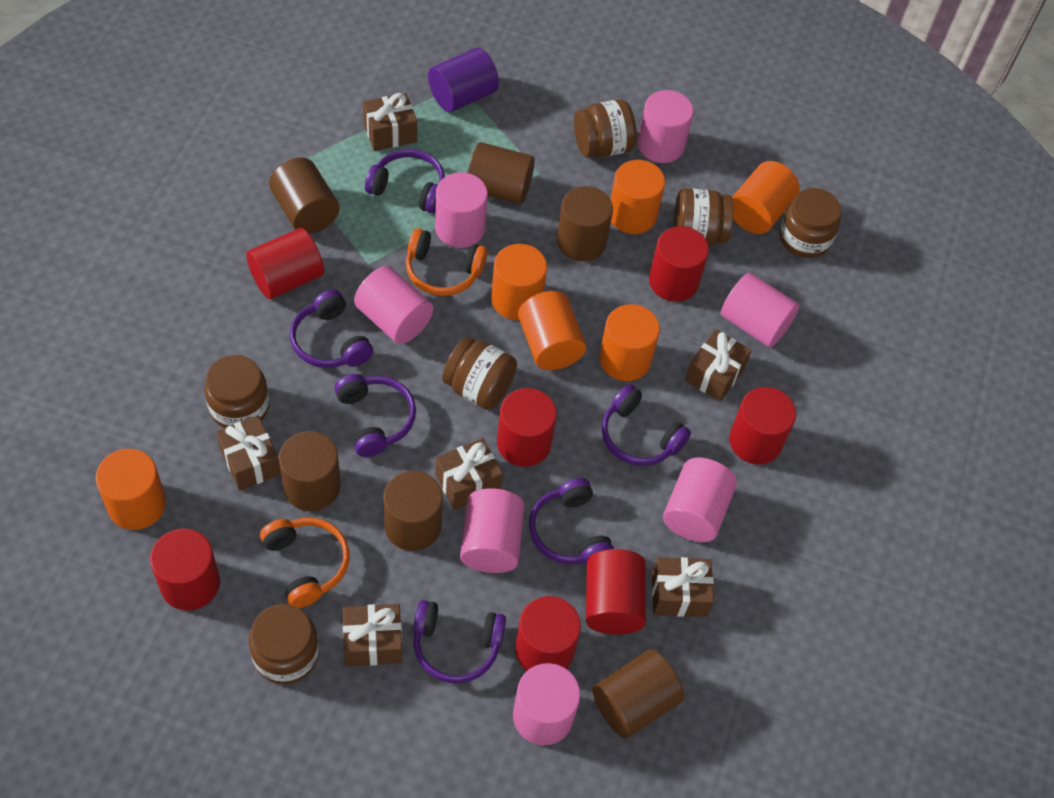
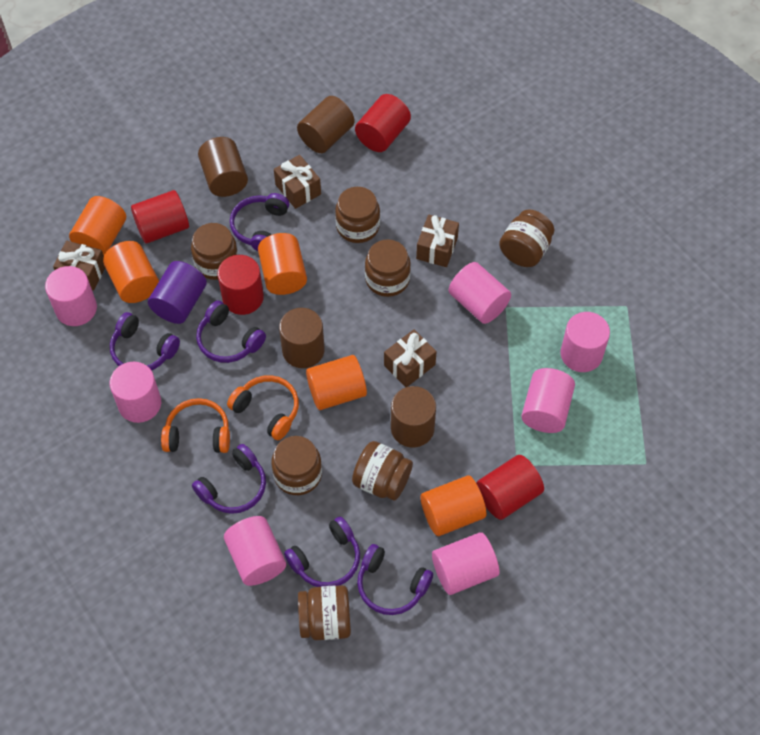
brown cylinder: 6 -> 4
brown gift: 6 -> 4
brown jar: 6 -> 7
orange cylinder: 6 -> 5
red cylinder: 7 -> 4

